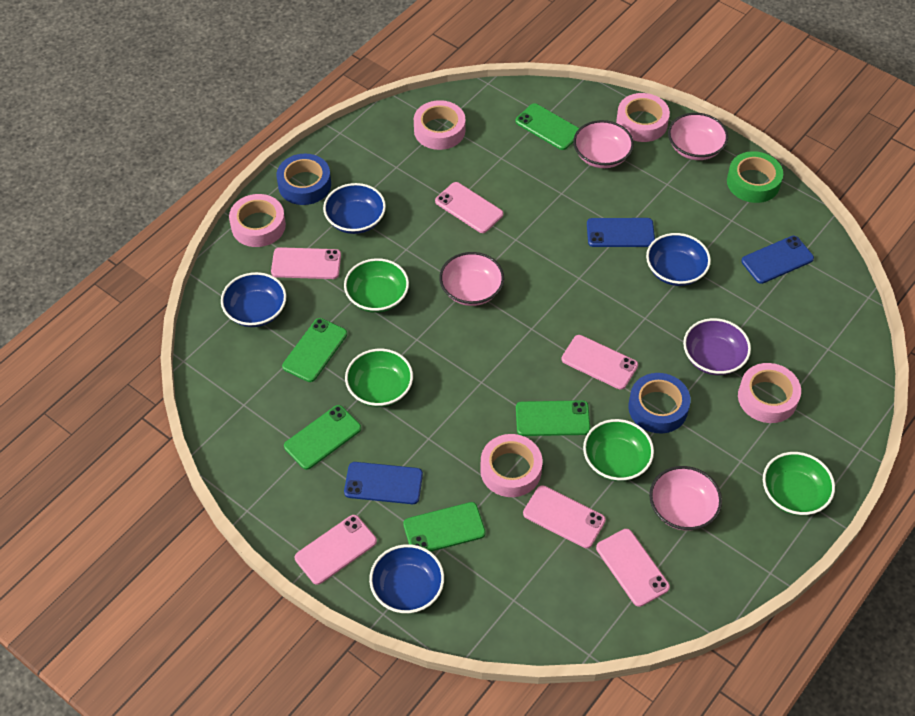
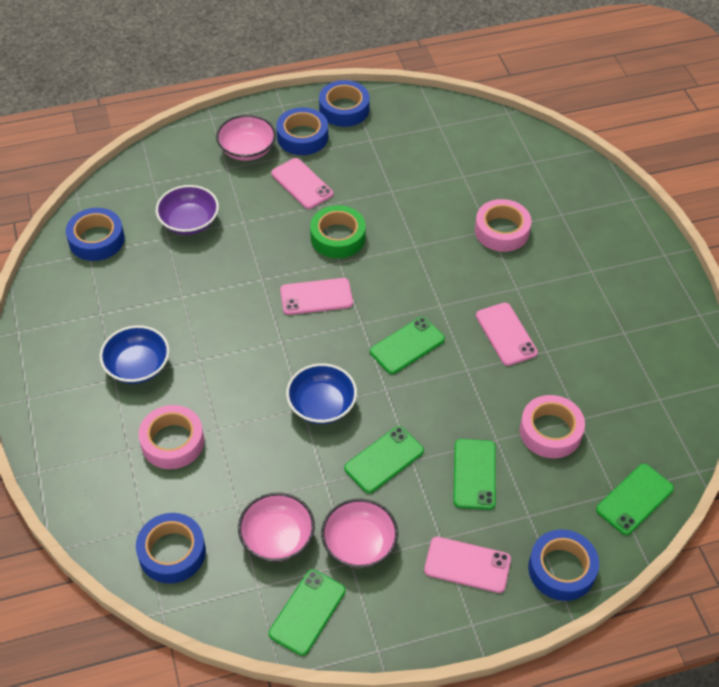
blue bowl: 4 -> 2
blue phone: 3 -> 0
blue tape: 2 -> 5
green bowl: 4 -> 0
pink bowl: 4 -> 3
pink phone: 6 -> 4
pink tape: 5 -> 3

